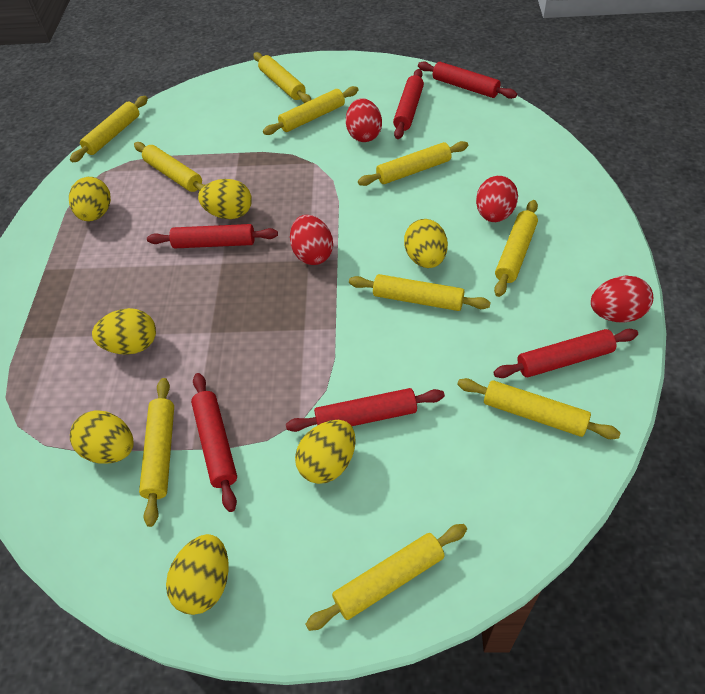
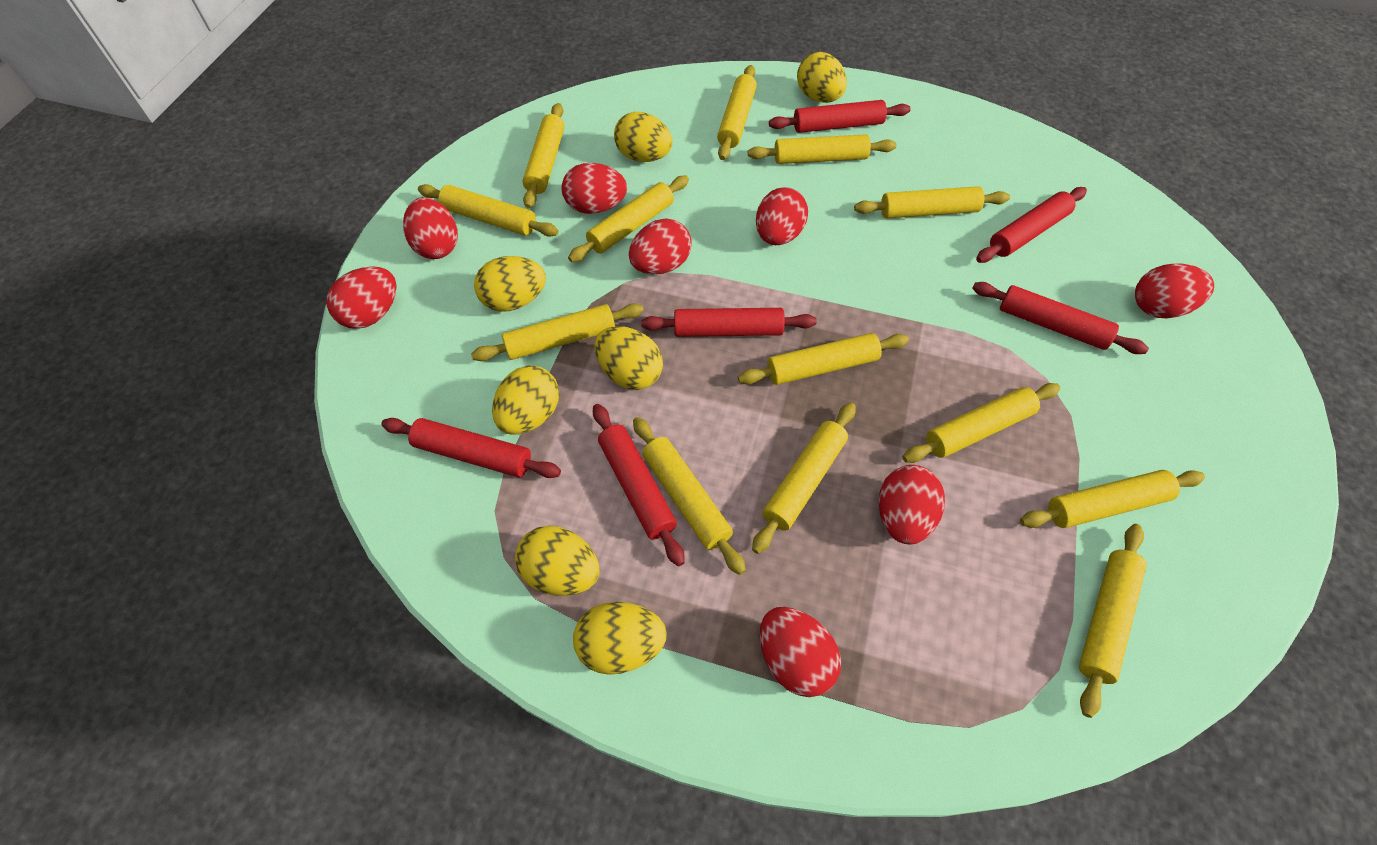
red egg: 4 -> 8
yellow rolling pin: 10 -> 13

